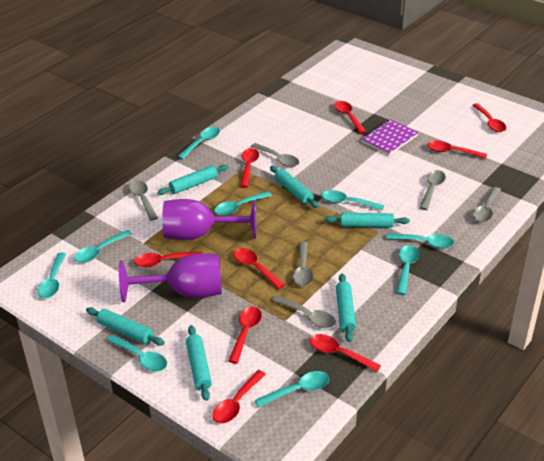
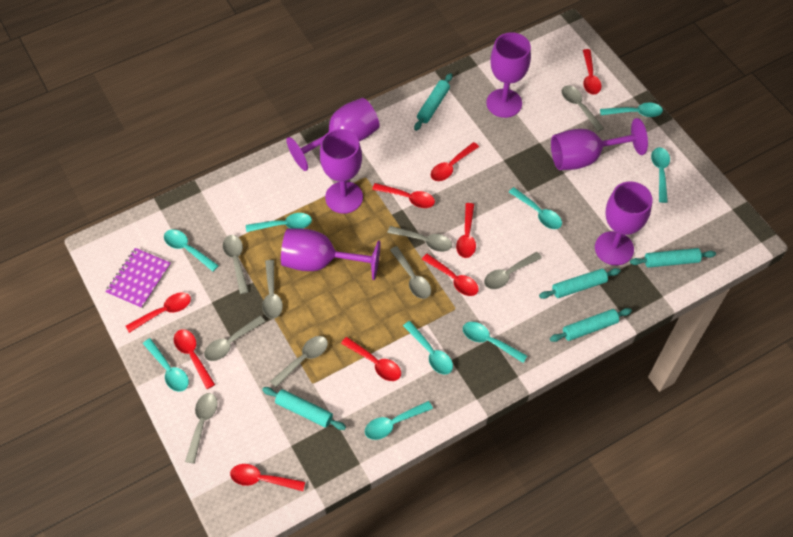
grey spoon: 6 -> 9
purple goblet: 2 -> 6
turquoise rolling pin: 6 -> 5

